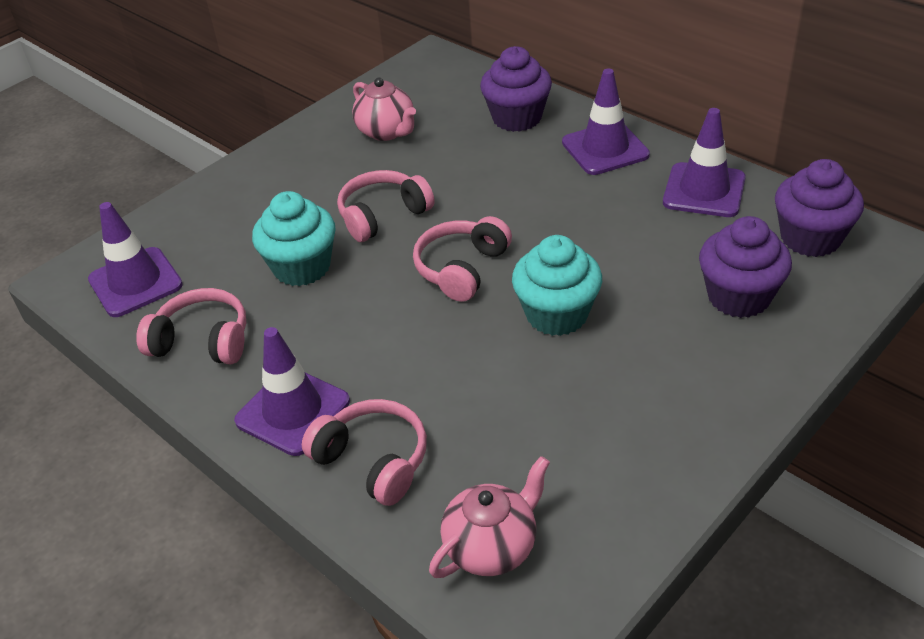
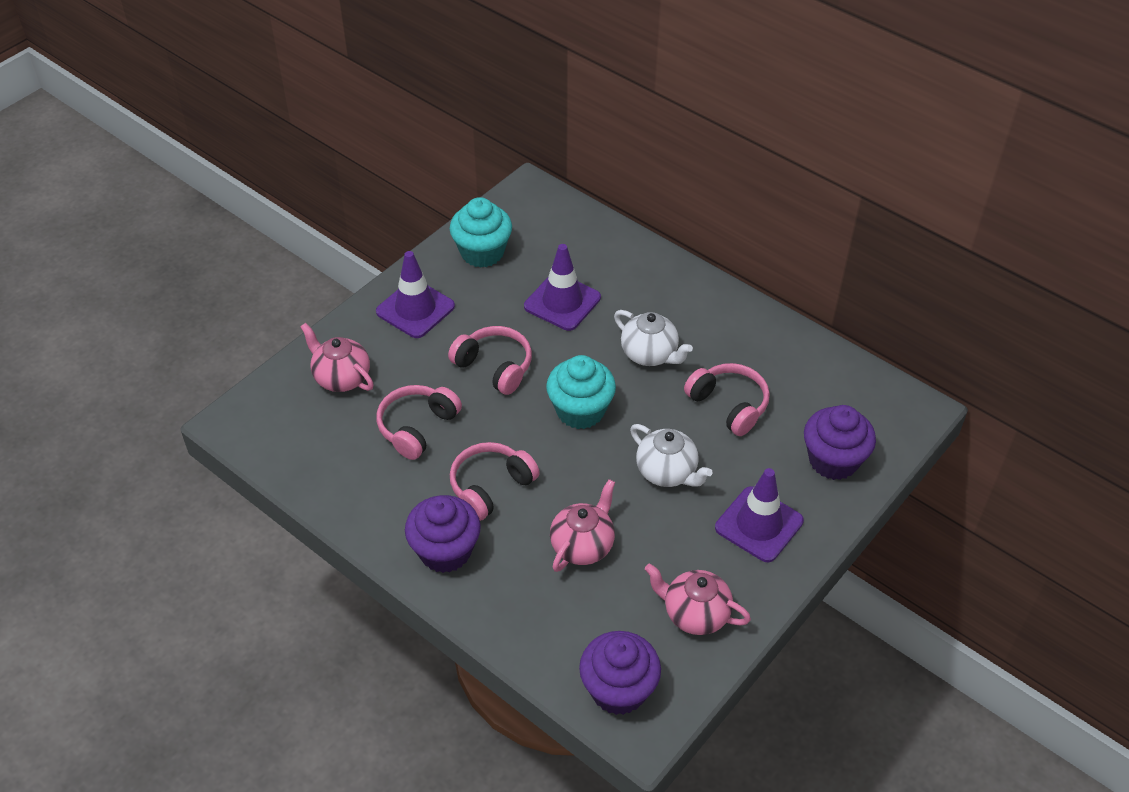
pink teapot: 2 -> 3
purple traffic cone: 4 -> 3
white teapot: 0 -> 2

